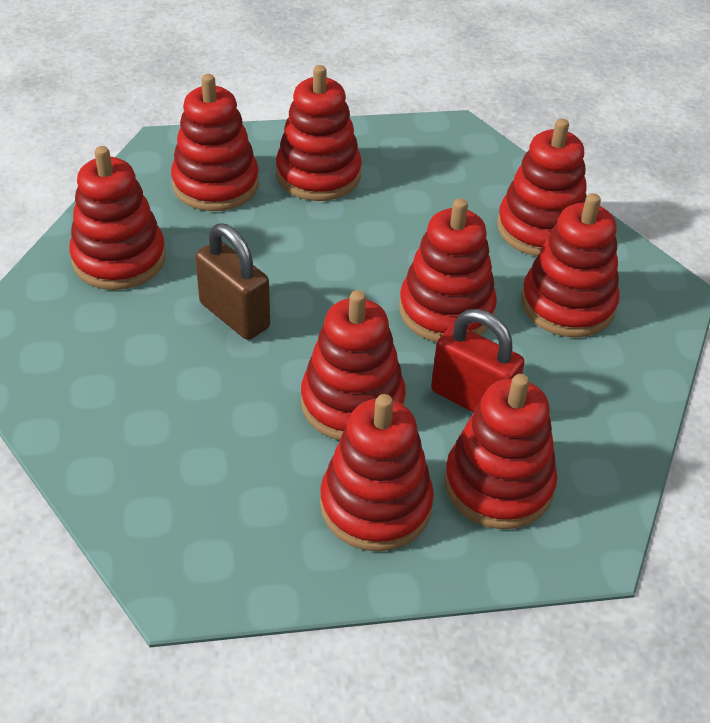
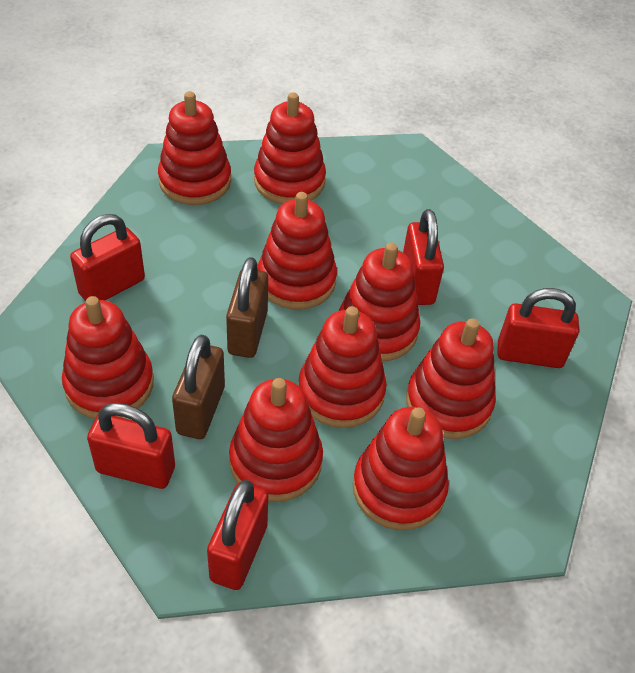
brown padlock: 1 -> 2
red padlock: 1 -> 5

